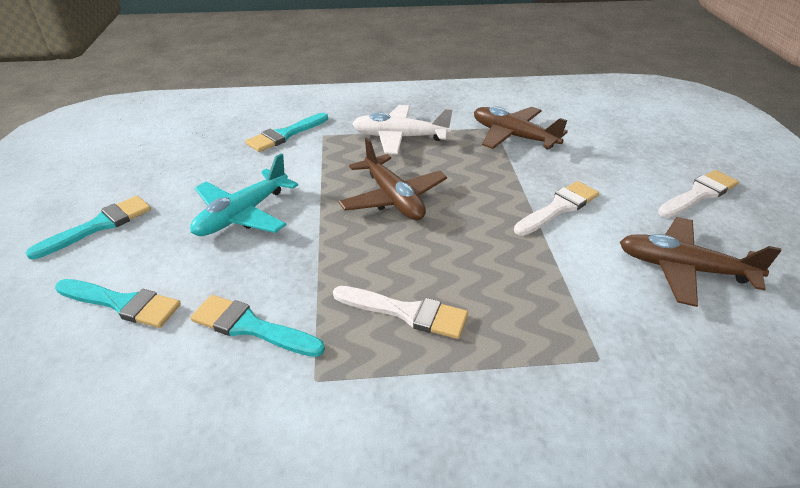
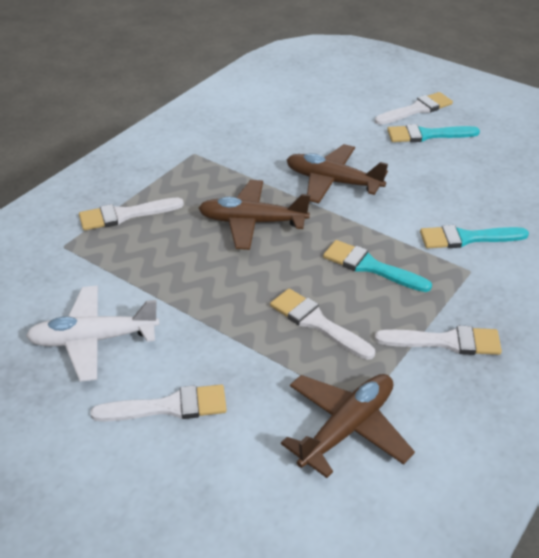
turquoise brush: 4 -> 3
turquoise plane: 1 -> 0
white brush: 3 -> 5

